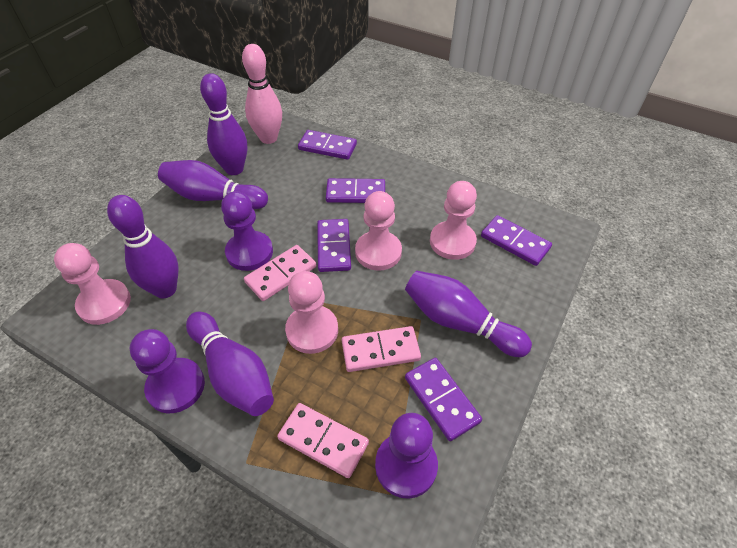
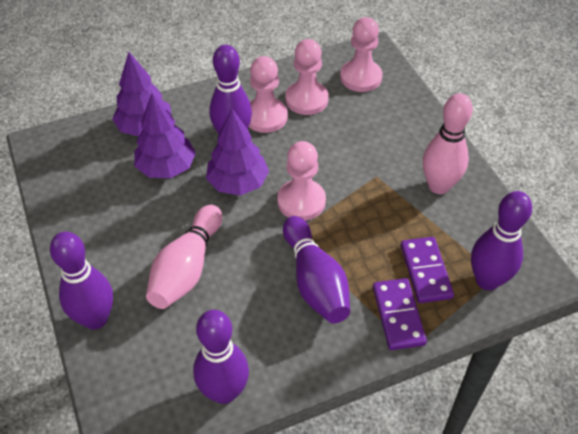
pink bowling pin: 1 -> 2
pink domino: 3 -> 0
purple domino: 5 -> 2
purple pawn: 3 -> 0
purple tree: 0 -> 3

